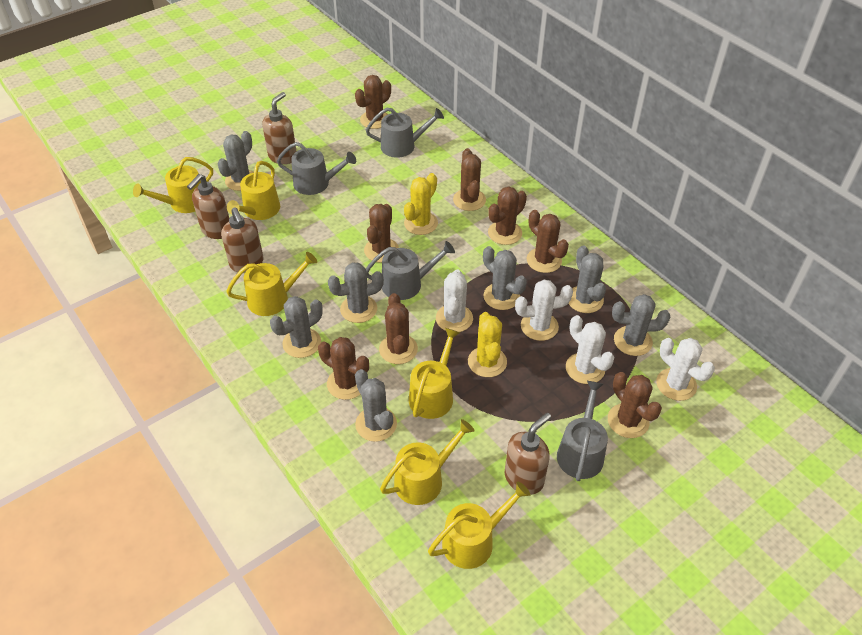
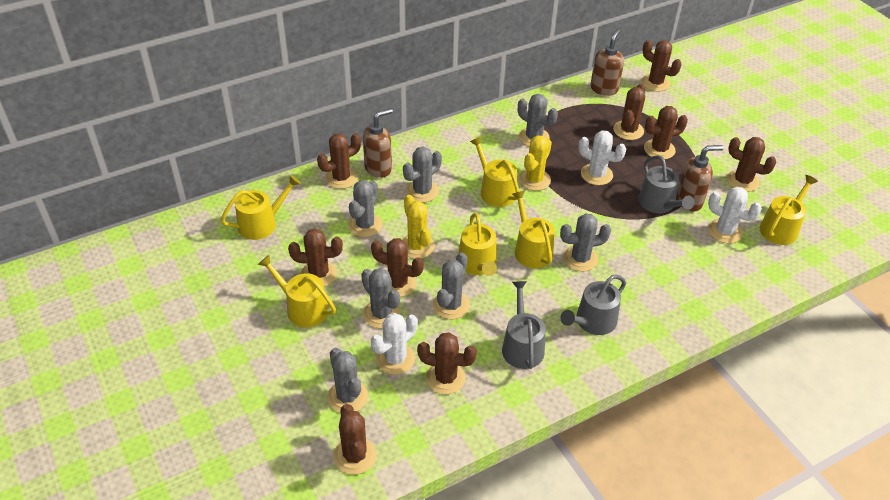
brown cactus: 8 -> 9
brown soap dispenser: 4 -> 3
grey watering can: 4 -> 3
white cactus: 4 -> 3

